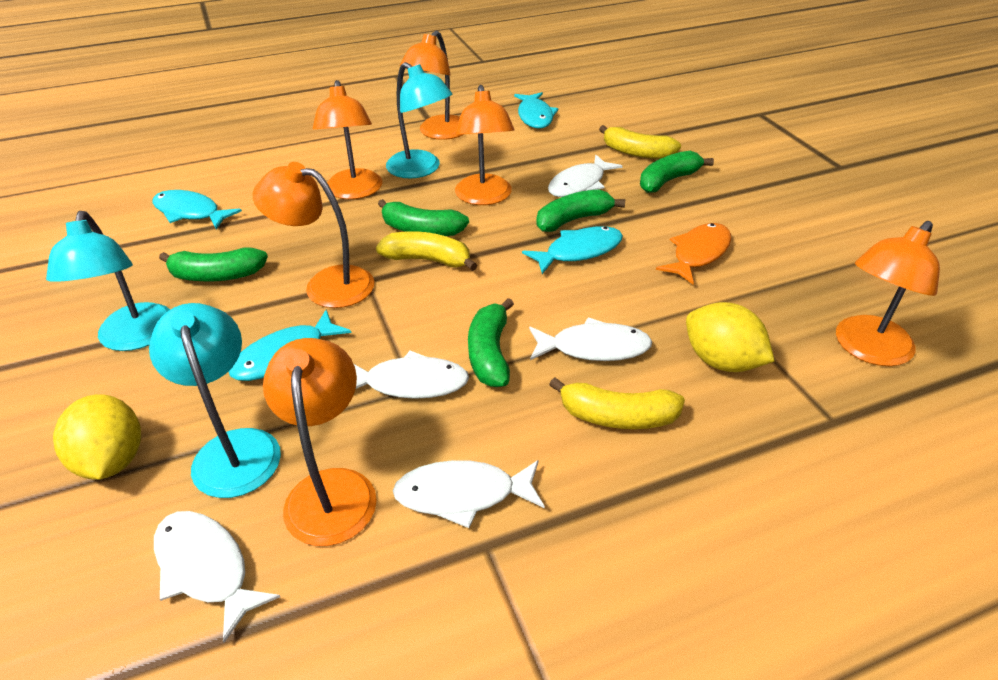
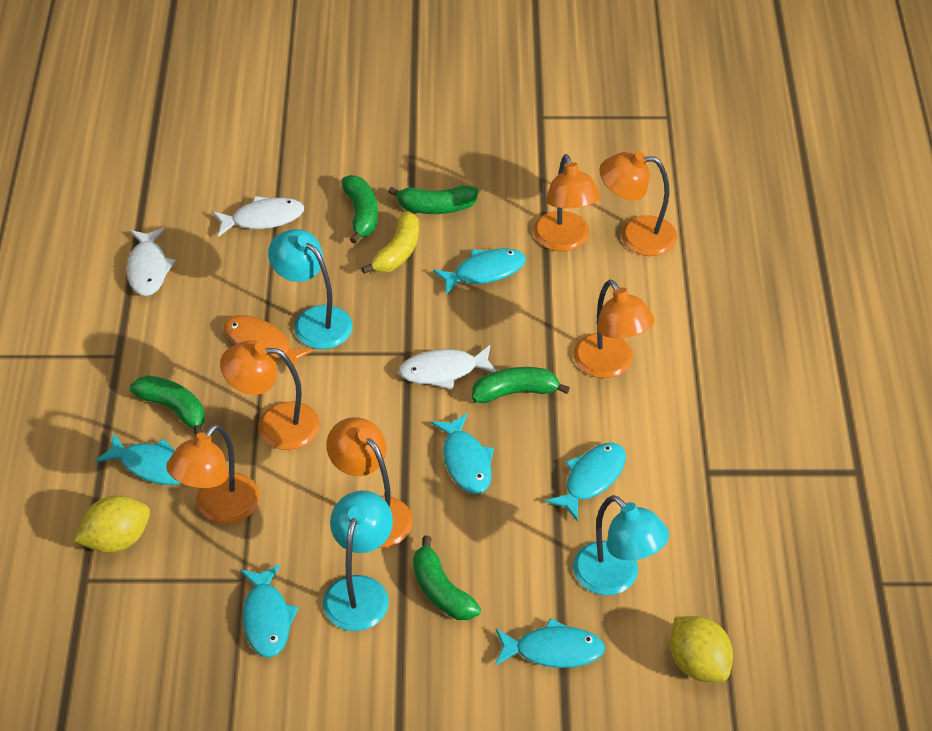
turquoise fish: 4 -> 6
white fish: 5 -> 3
yellow banana: 3 -> 1

